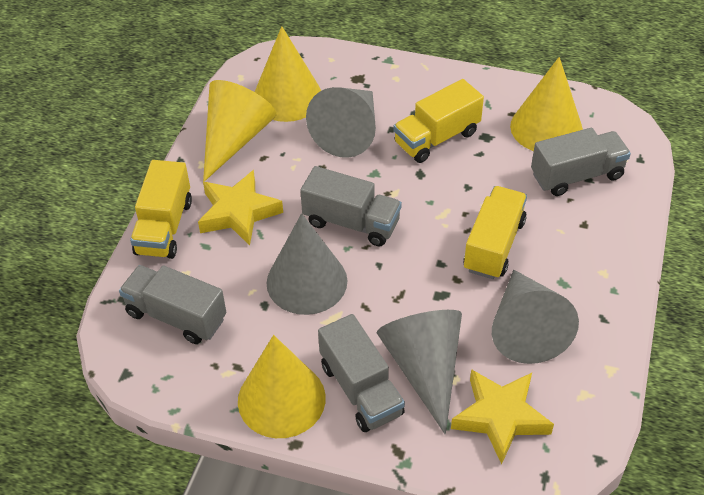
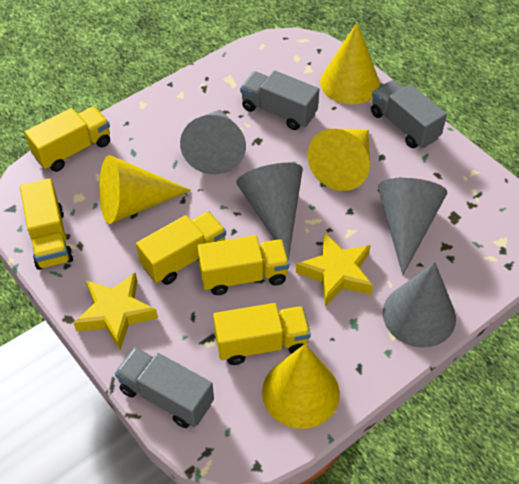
grey truck: 4 -> 3
yellow truck: 3 -> 5

